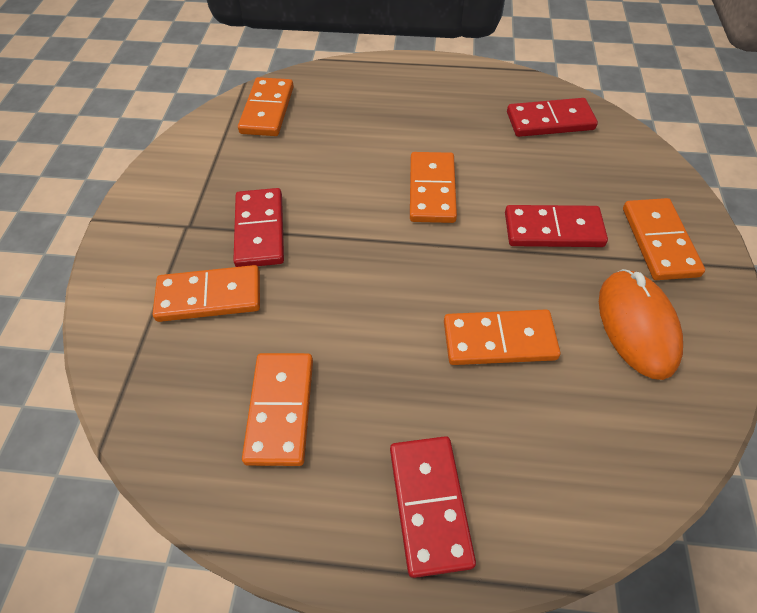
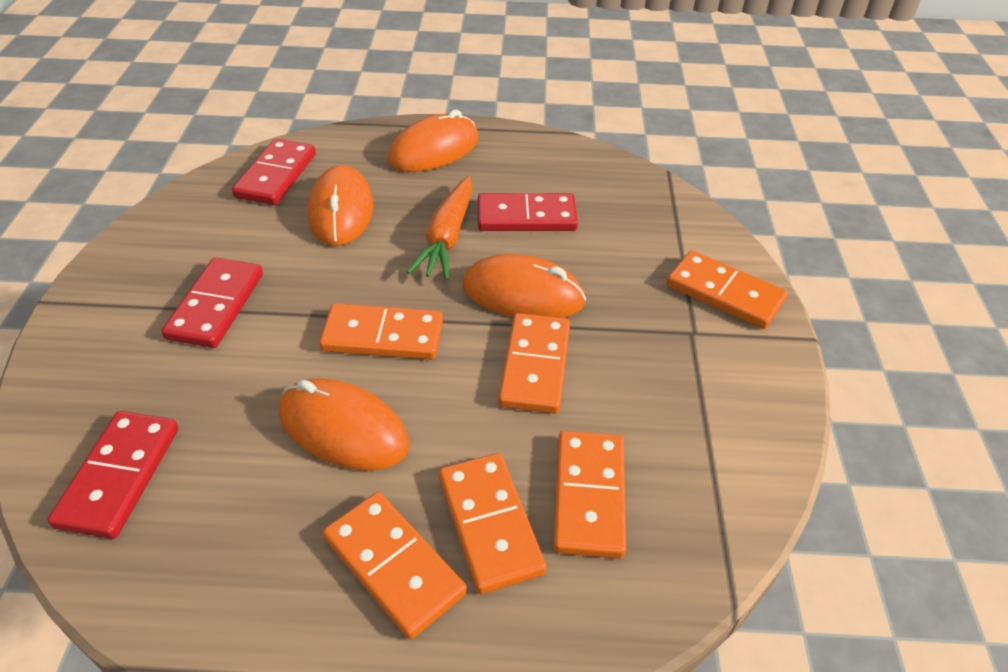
orange carrot: 0 -> 1
orange mouse: 1 -> 4

